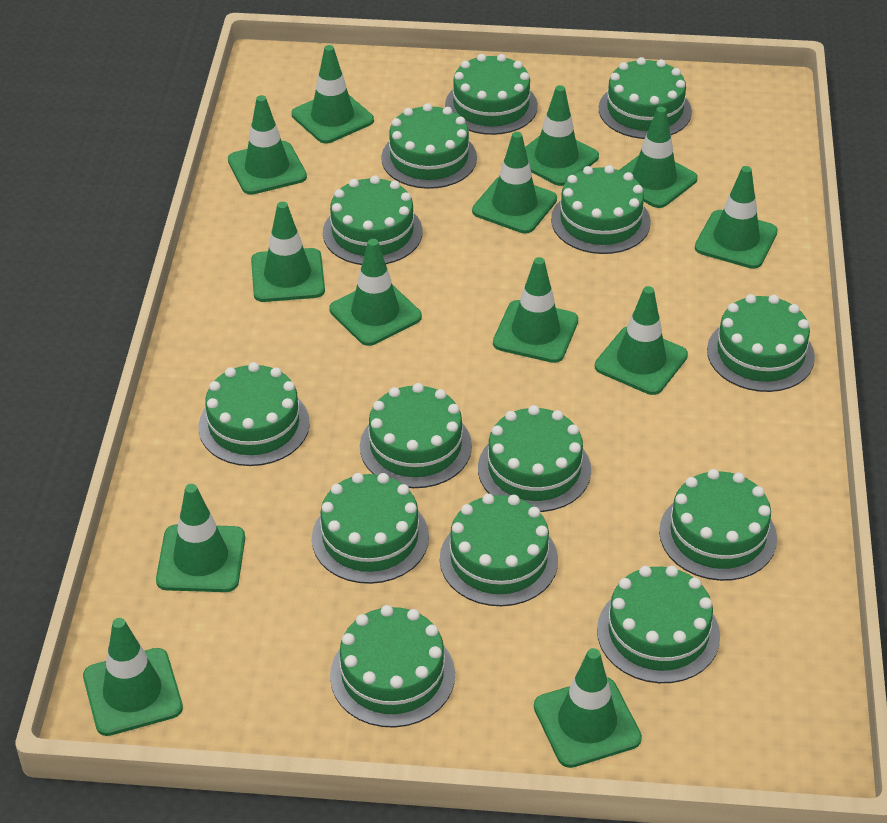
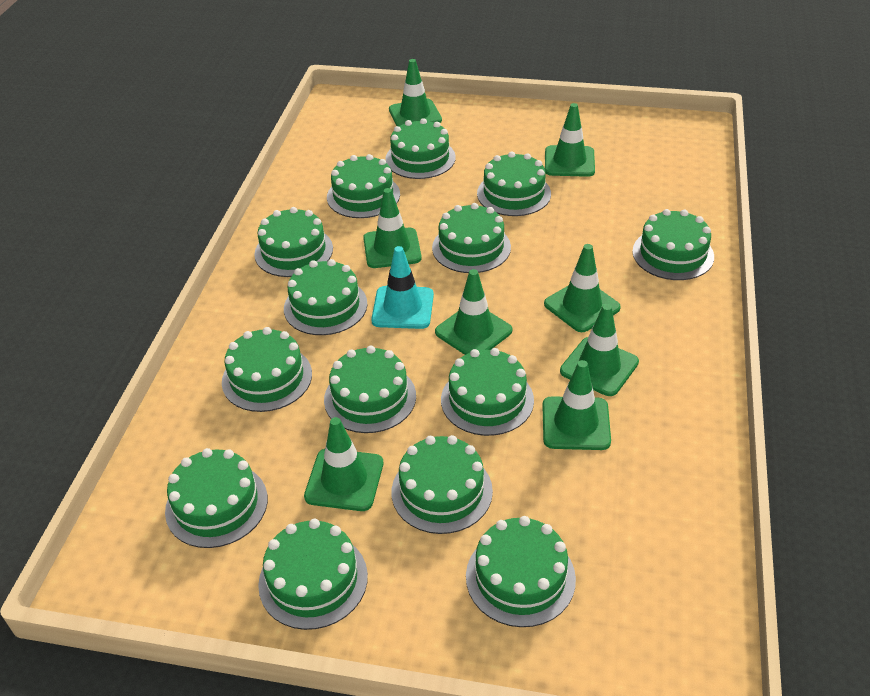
green traffic cone: 13 -> 8
turquoise traffic cone: 0 -> 1

